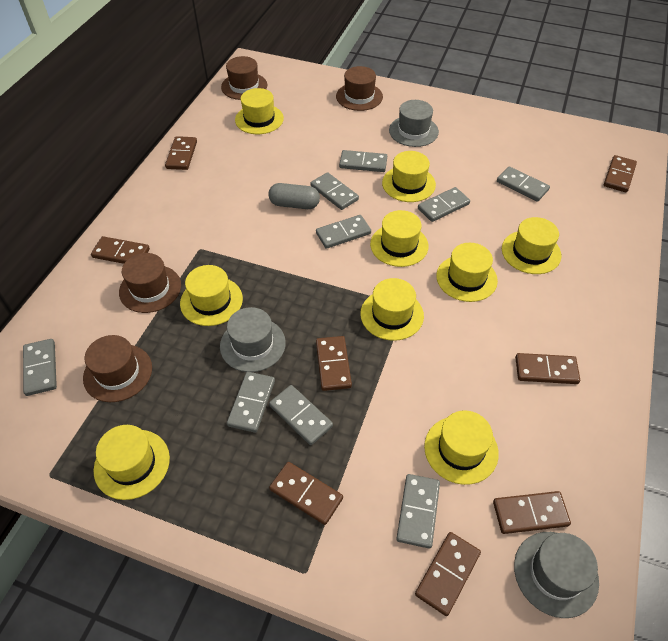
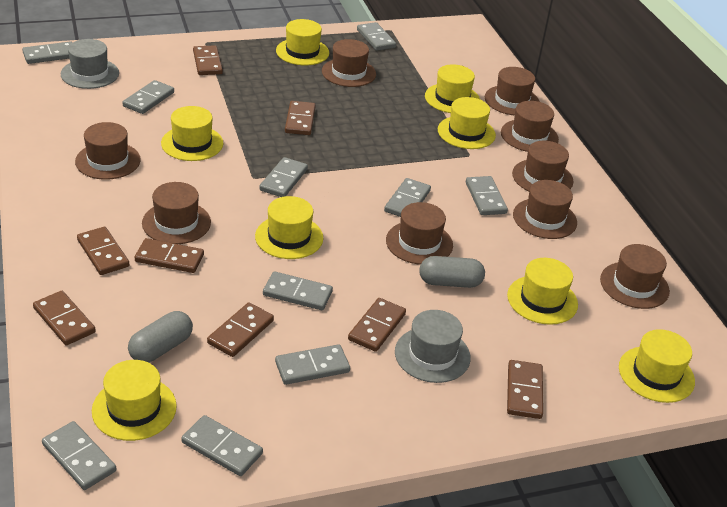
brown hat: 4 -> 9
grey capsule: 1 -> 2
grey domino: 9 -> 10
grey hat: 3 -> 2
yellow hat: 9 -> 8

